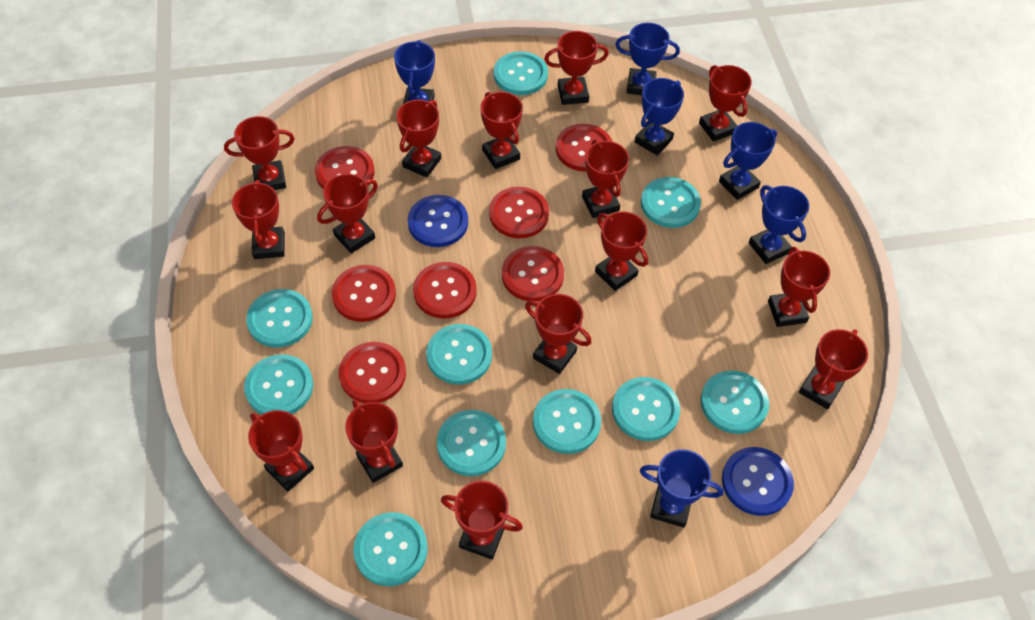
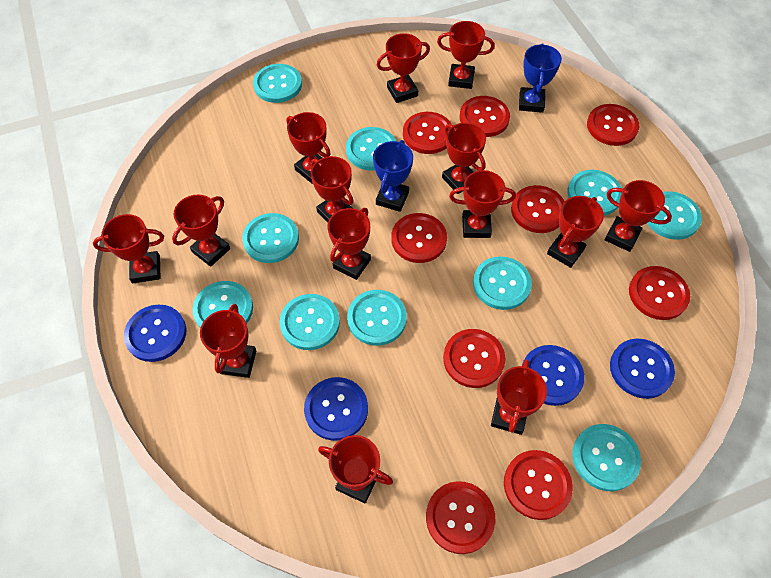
blue button: 2 -> 4
blue trophy: 6 -> 2
red button: 7 -> 9
red trophy: 15 -> 14

